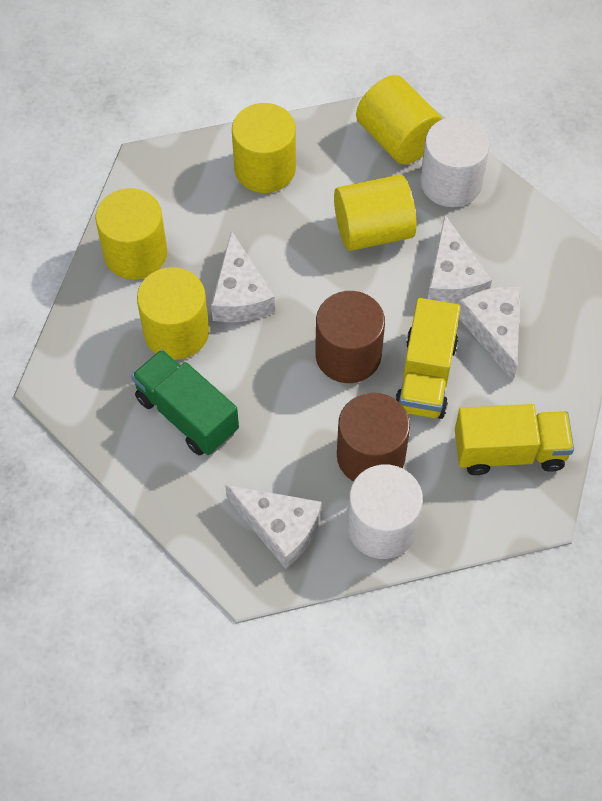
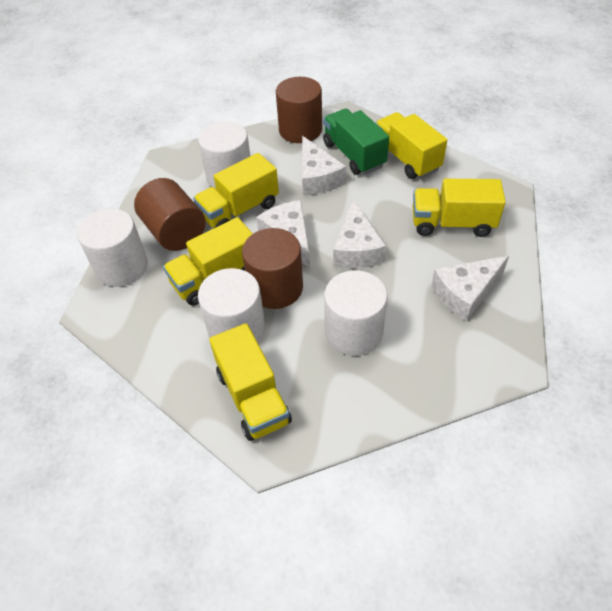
brown cylinder: 2 -> 3
white cylinder: 2 -> 4
yellow cylinder: 5 -> 0
yellow truck: 2 -> 5

